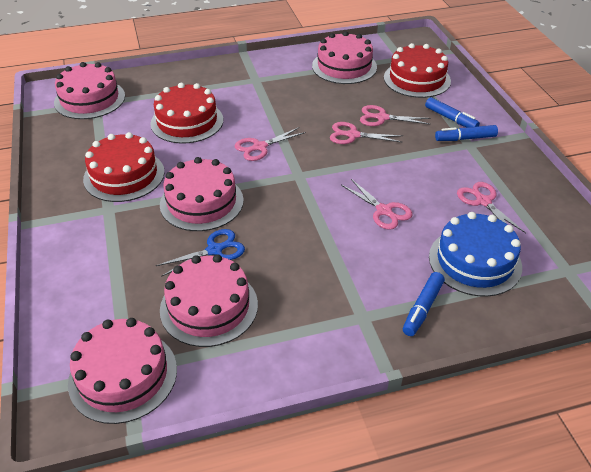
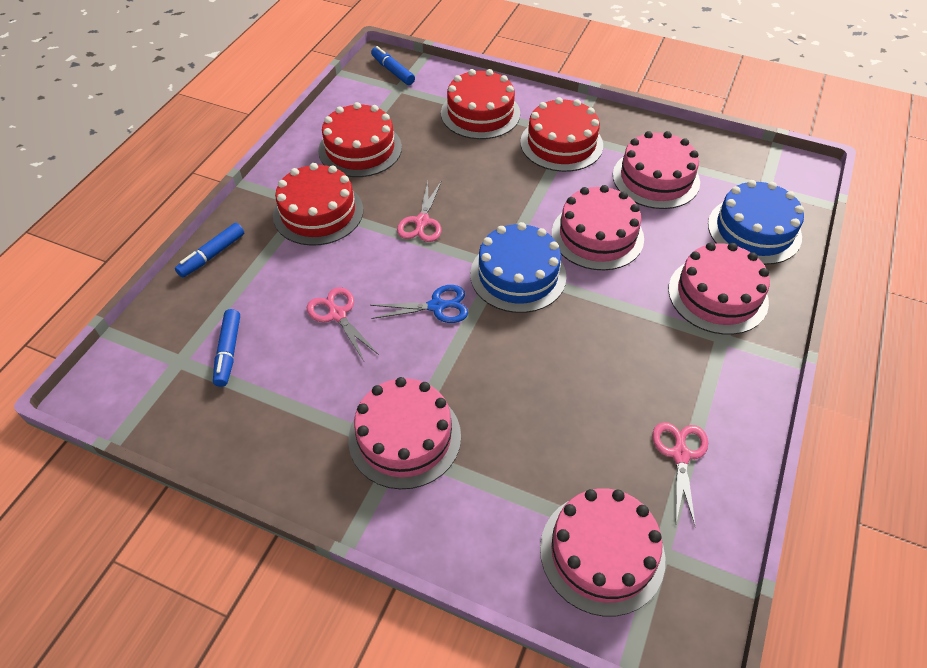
blue cake: 1 -> 2
pink scissors: 5 -> 3
red cake: 3 -> 4

